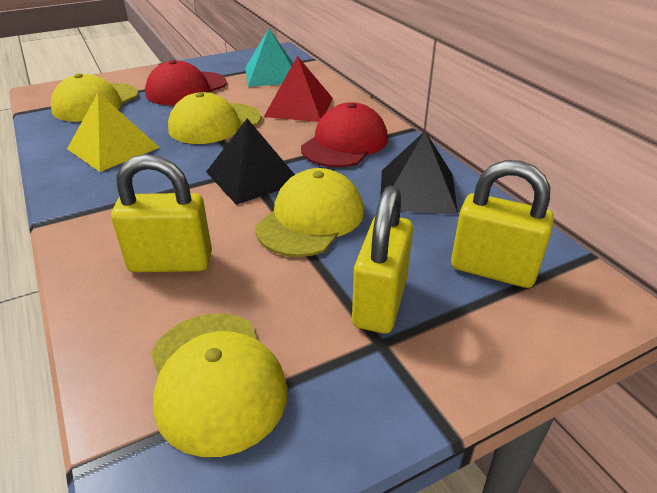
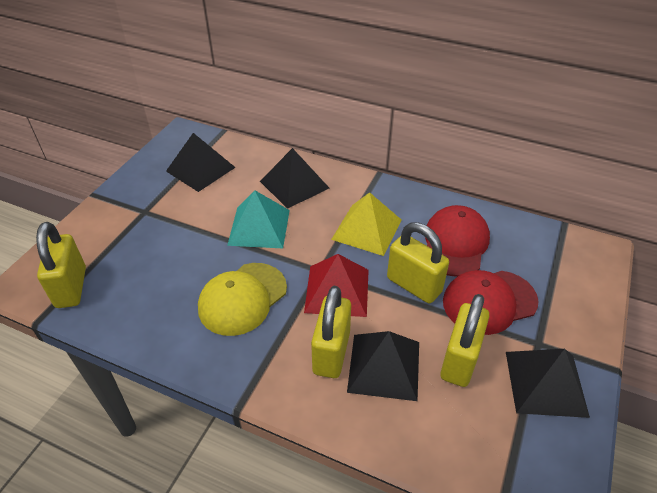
black pyramid: 2 -> 4
yellow cap: 4 -> 1
yellow padlock: 3 -> 4

